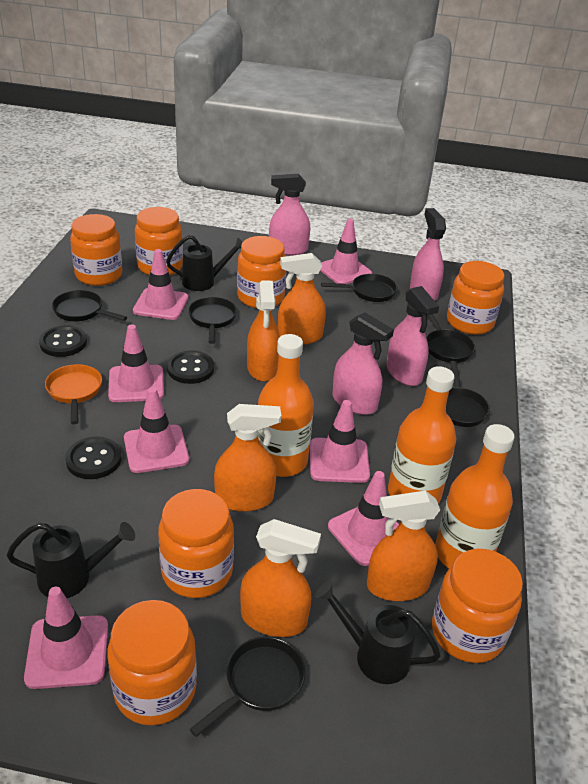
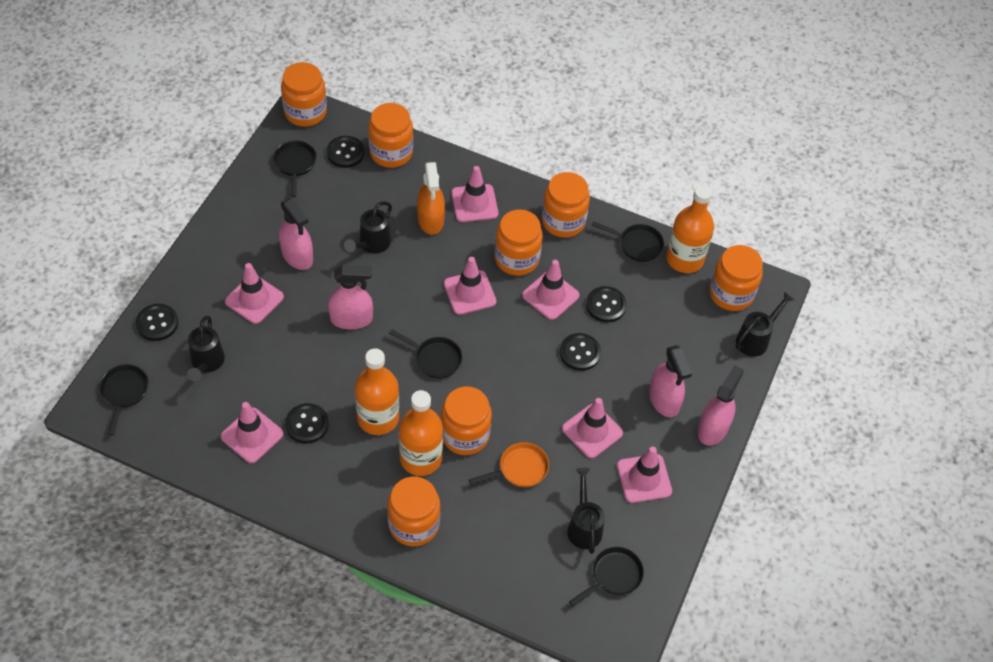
black button: 3 -> 5
black pan: 6 -> 5
black watering can: 3 -> 4
orange spray bottle: 5 -> 1

